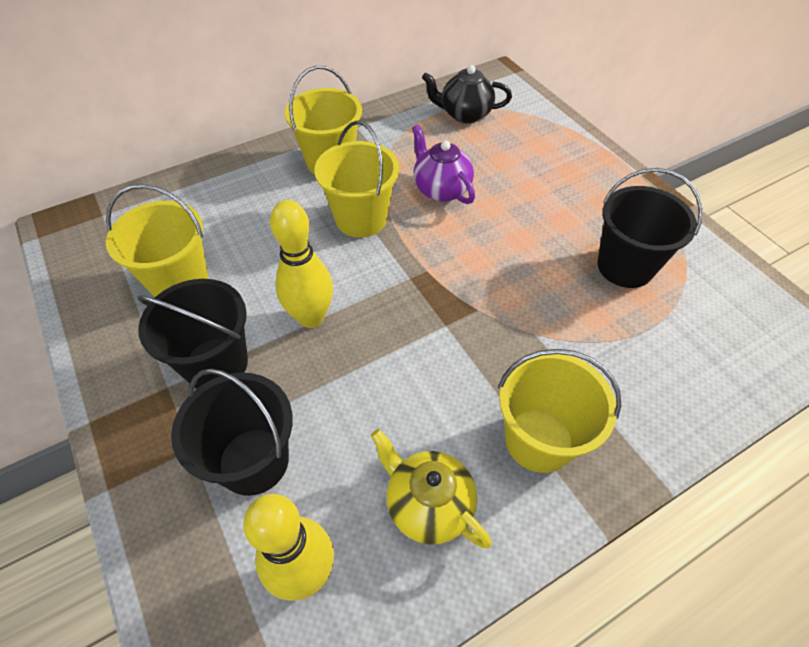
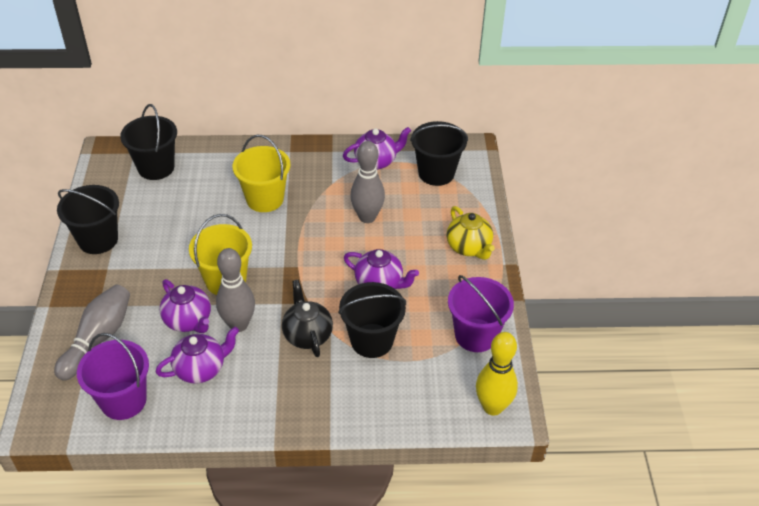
black bucket: 3 -> 4
grey bowling pin: 0 -> 3
purple bucket: 0 -> 2
purple teapot: 1 -> 4
yellow bowling pin: 2 -> 1
yellow bucket: 4 -> 2

